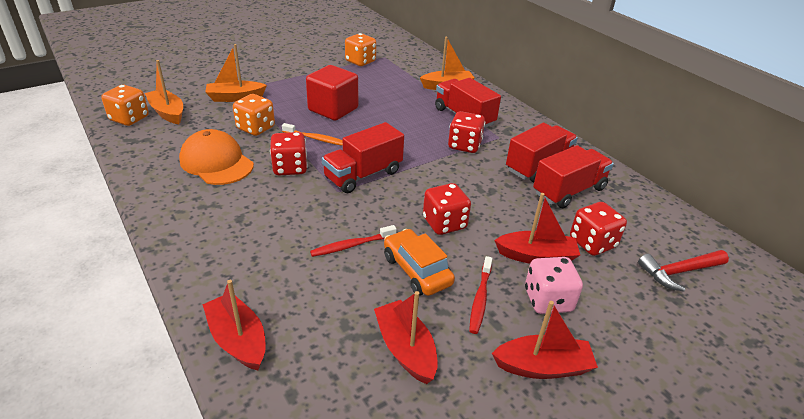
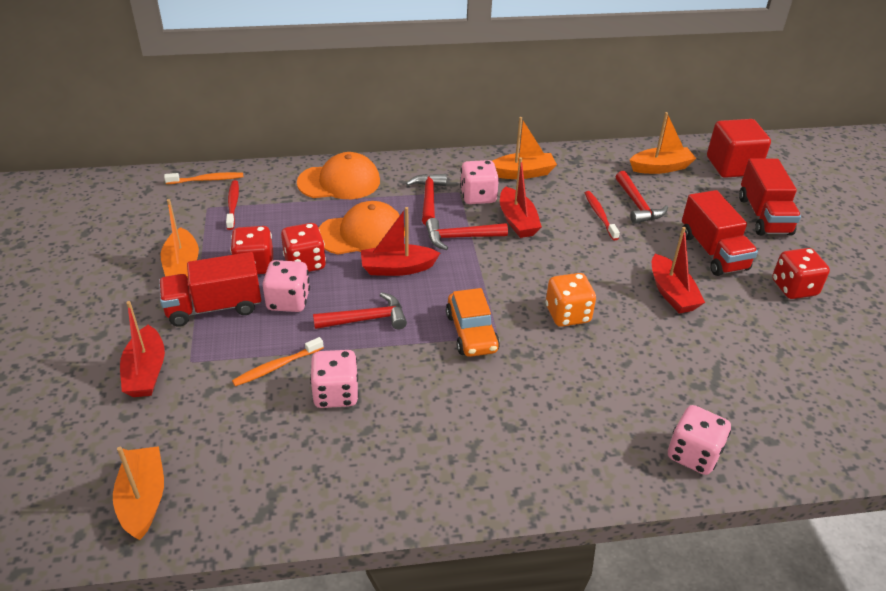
orange boat: 3 -> 4
orange cap: 1 -> 2
orange dice: 3 -> 1
orange toothbrush: 1 -> 2
pink dice: 1 -> 4
red dice: 4 -> 3
red hammer: 1 -> 4
red truck: 4 -> 3

